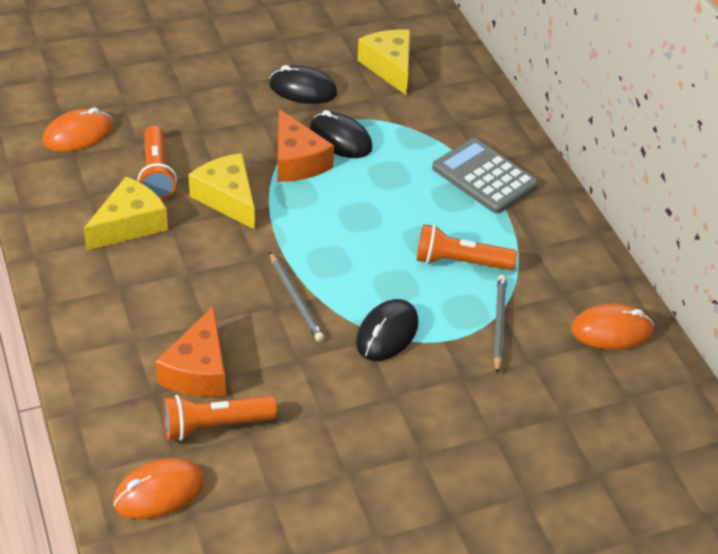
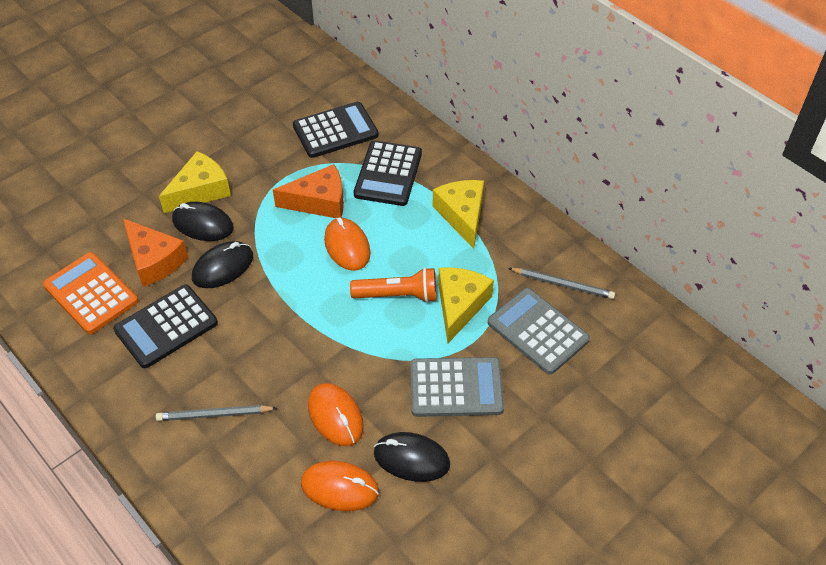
black calculator: 0 -> 3
grey calculator: 1 -> 2
orange calculator: 0 -> 1
orange flashlight: 3 -> 1

